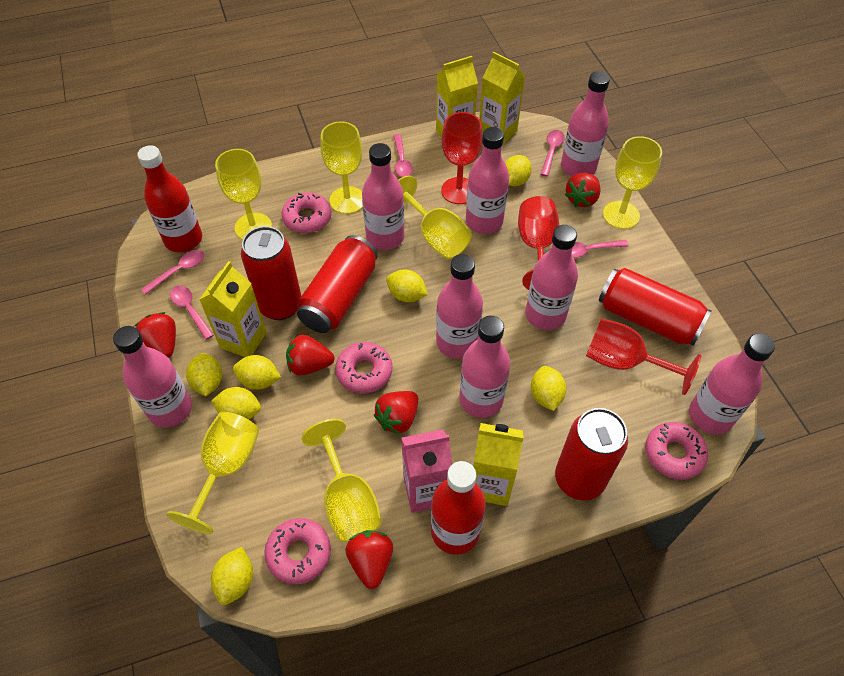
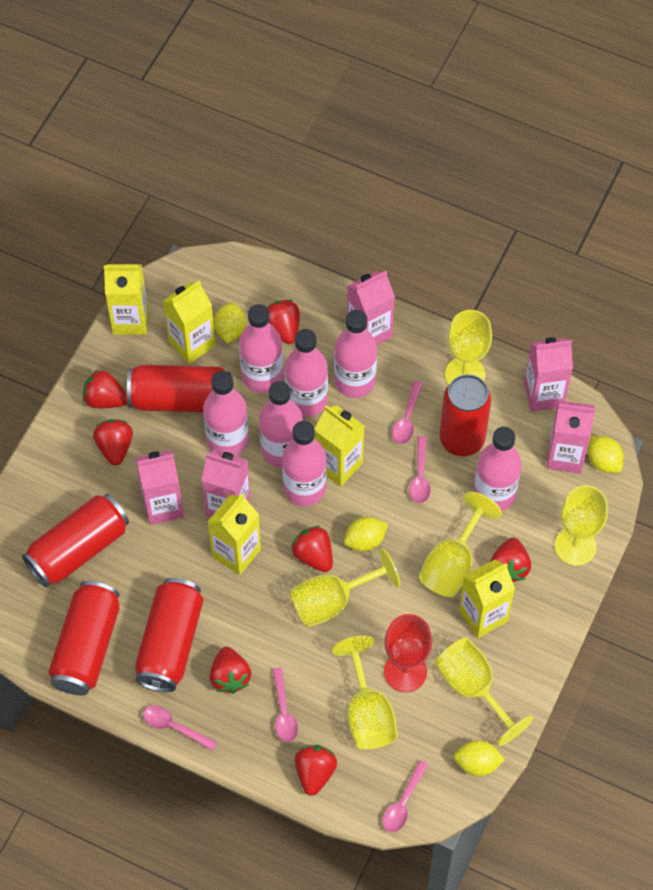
pink bottle: 8 -> 7
pink carton: 1 -> 5
pink donut: 4 -> 0
red bottle: 2 -> 0
red can: 4 -> 5
red goblet: 3 -> 1
red strawberry: 5 -> 7
yellow carton: 4 -> 5
yellow lemon: 7 -> 4

